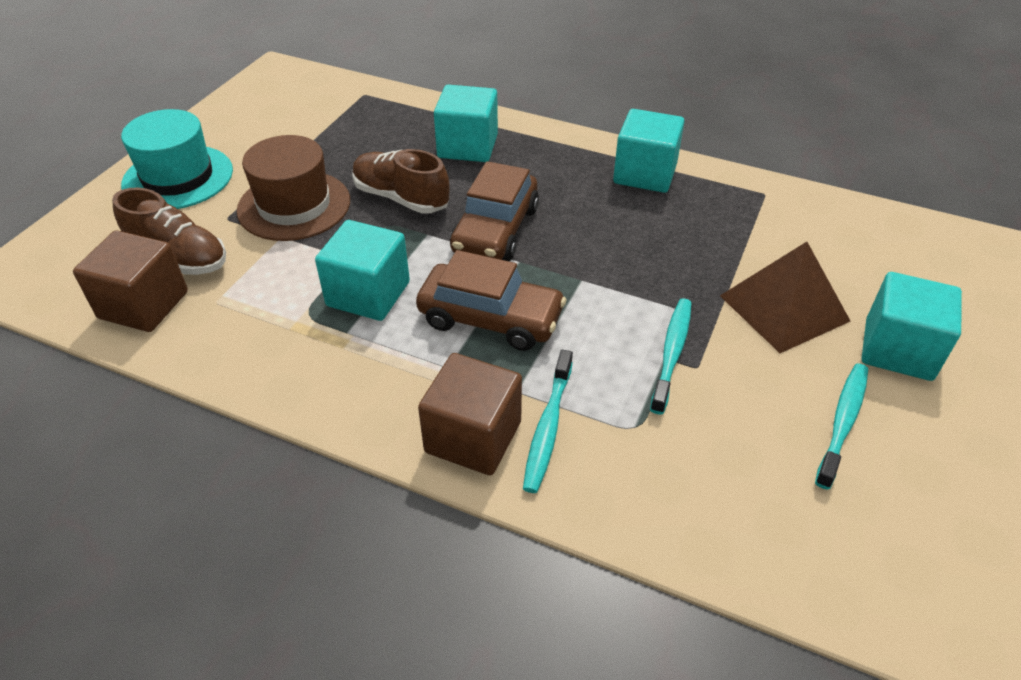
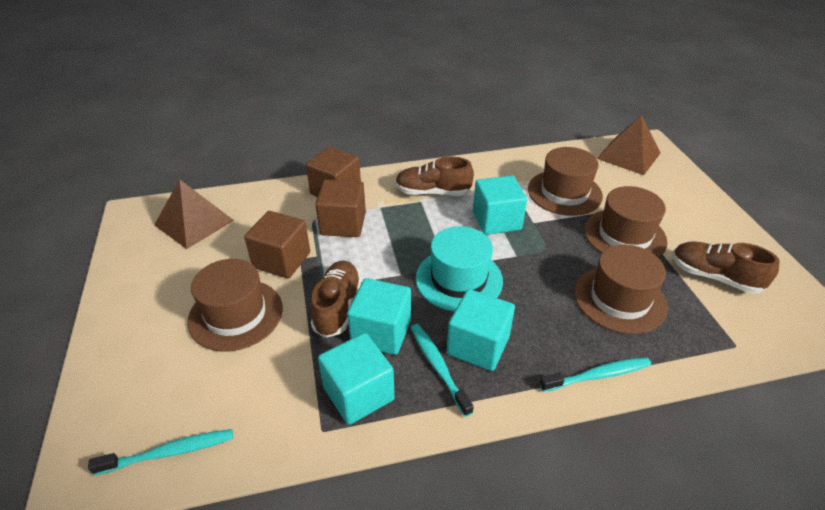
brown car: 2 -> 0
brown cube: 2 -> 3
brown hat: 1 -> 4
brown pyramid: 1 -> 2
brown shoe: 2 -> 3

